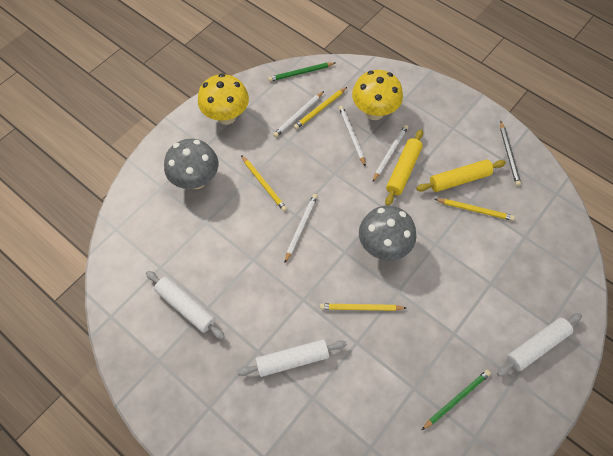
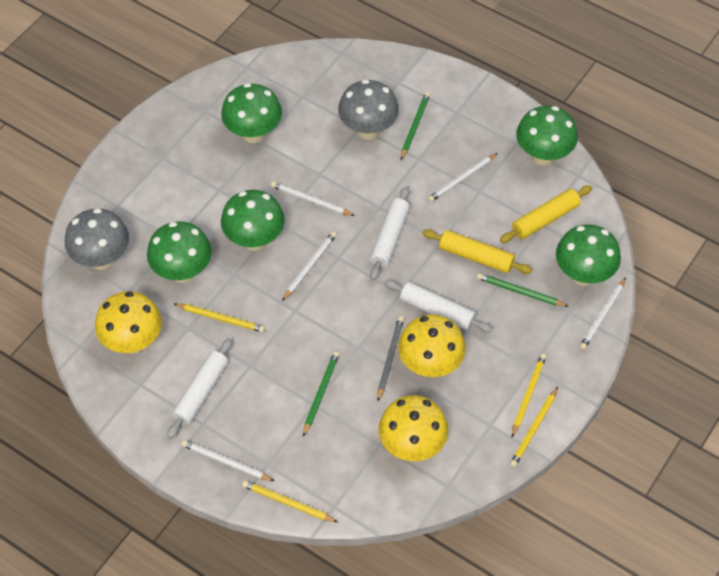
green mushroom: 0 -> 5
green pencil: 2 -> 3
white pencil: 4 -> 5
yellow mushroom: 2 -> 3

